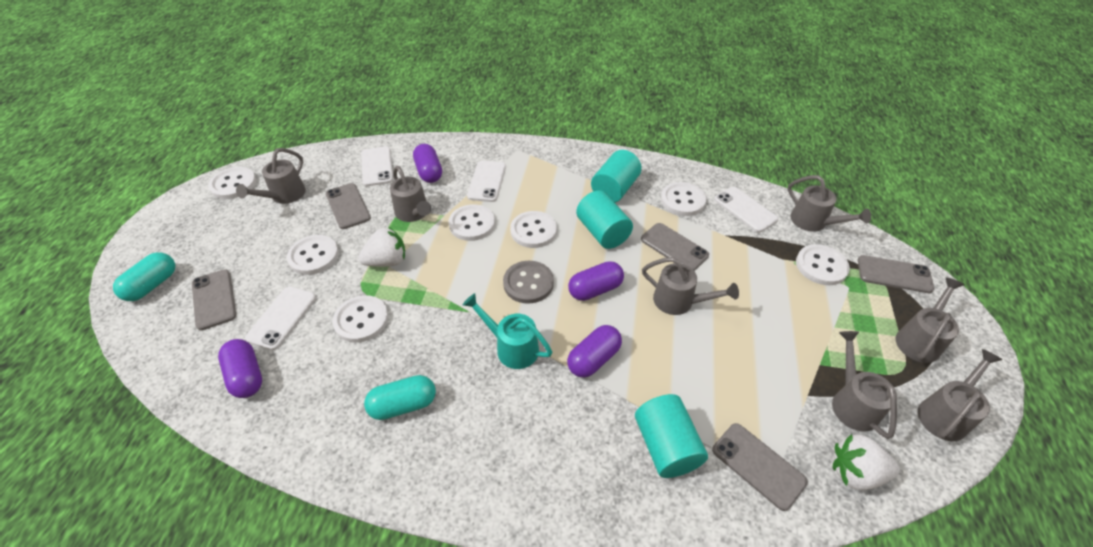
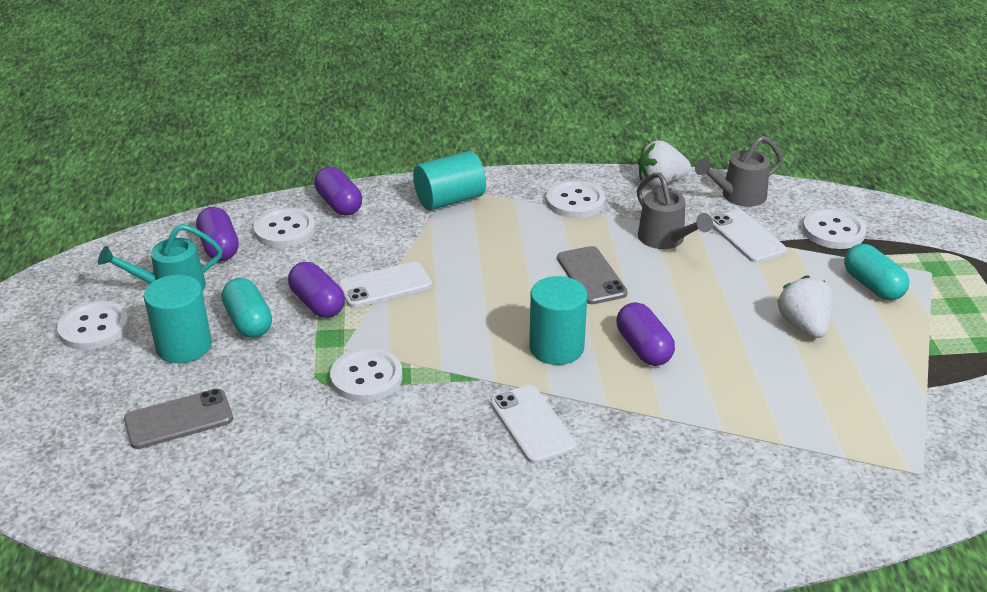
grey button: 1 -> 0
grey phone: 5 -> 2
grey watering can: 7 -> 2
white button: 7 -> 5
white phone: 4 -> 3

